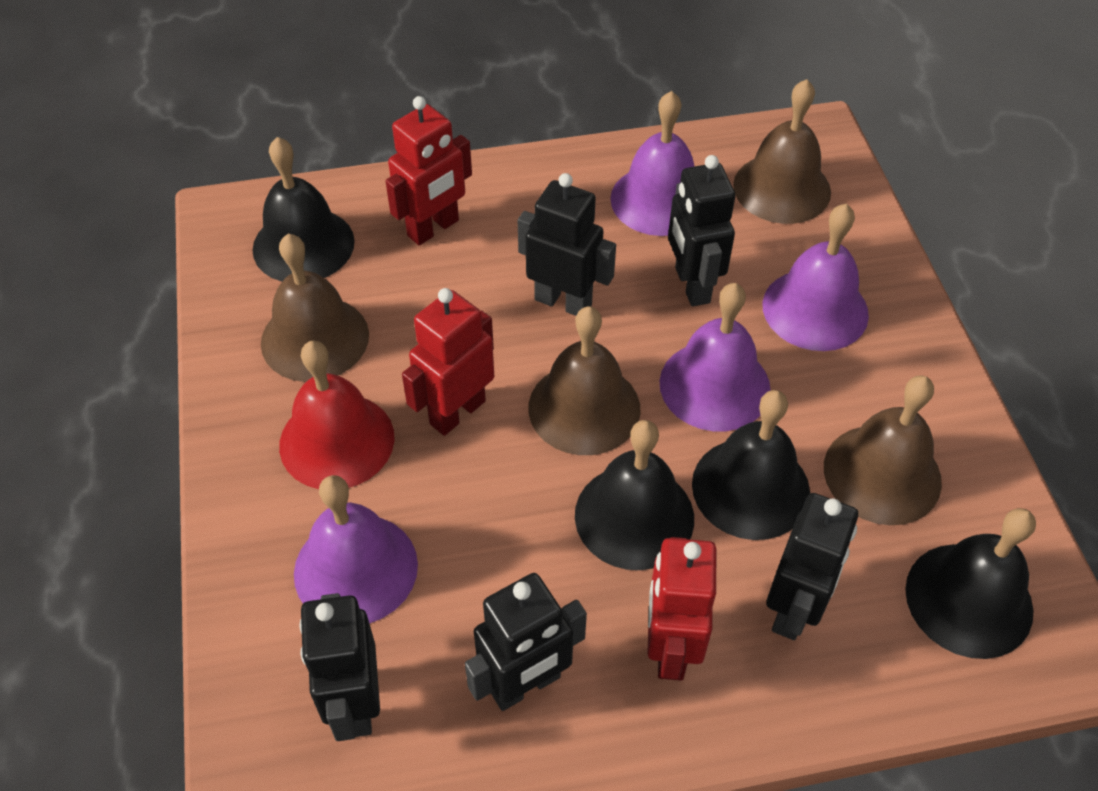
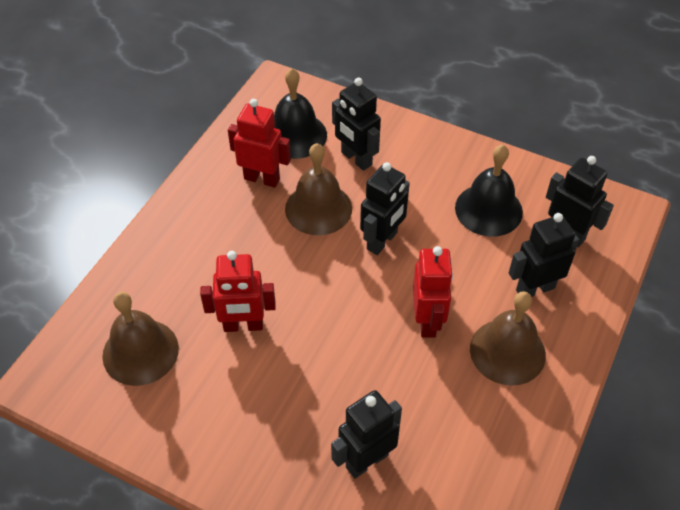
black bell: 4 -> 2
brown bell: 4 -> 3
purple bell: 4 -> 0
red bell: 1 -> 0

